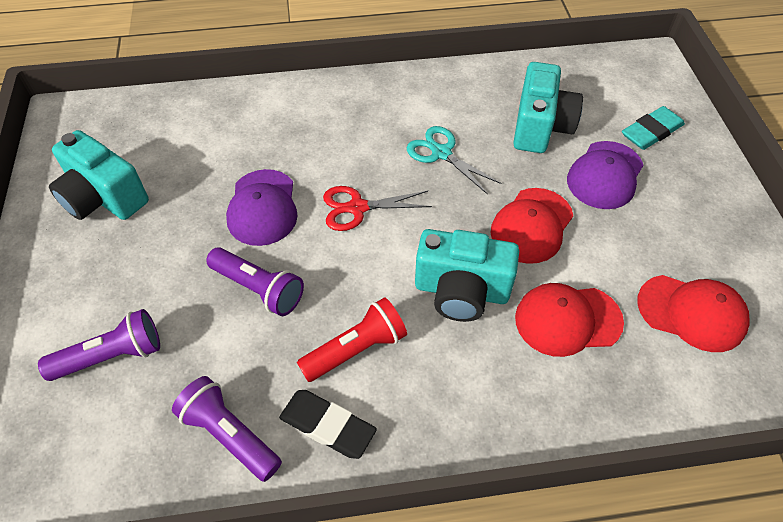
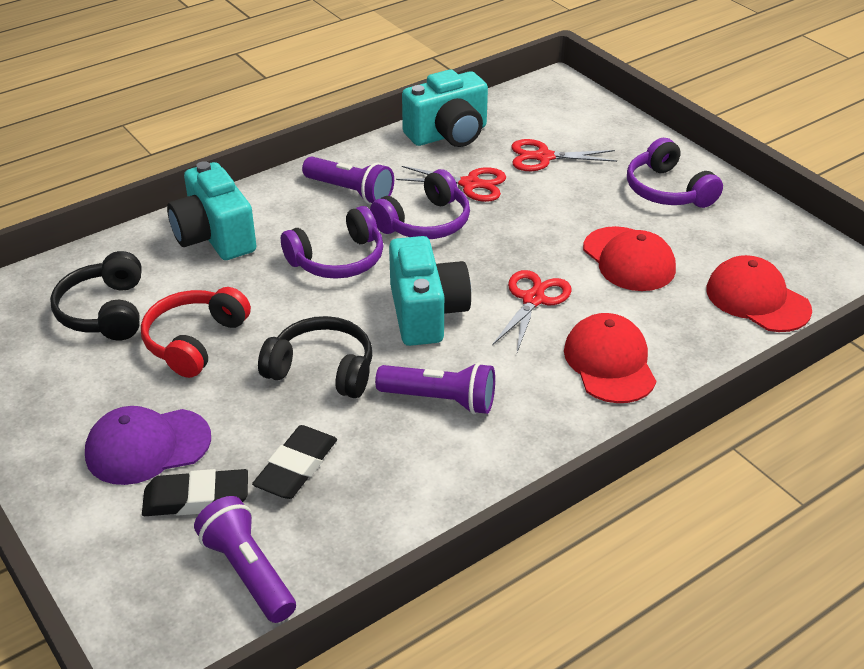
black eraser: 1 -> 2
black headphones: 0 -> 2
purple cap: 2 -> 1
purple headphones: 0 -> 3
red flashlight: 1 -> 0
red headphones: 0 -> 1
red scissors: 1 -> 3
turquoise eraser: 1 -> 0
turquoise scissors: 1 -> 0

